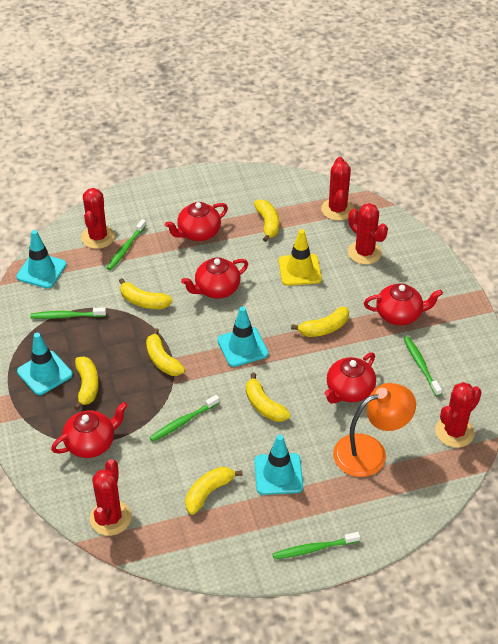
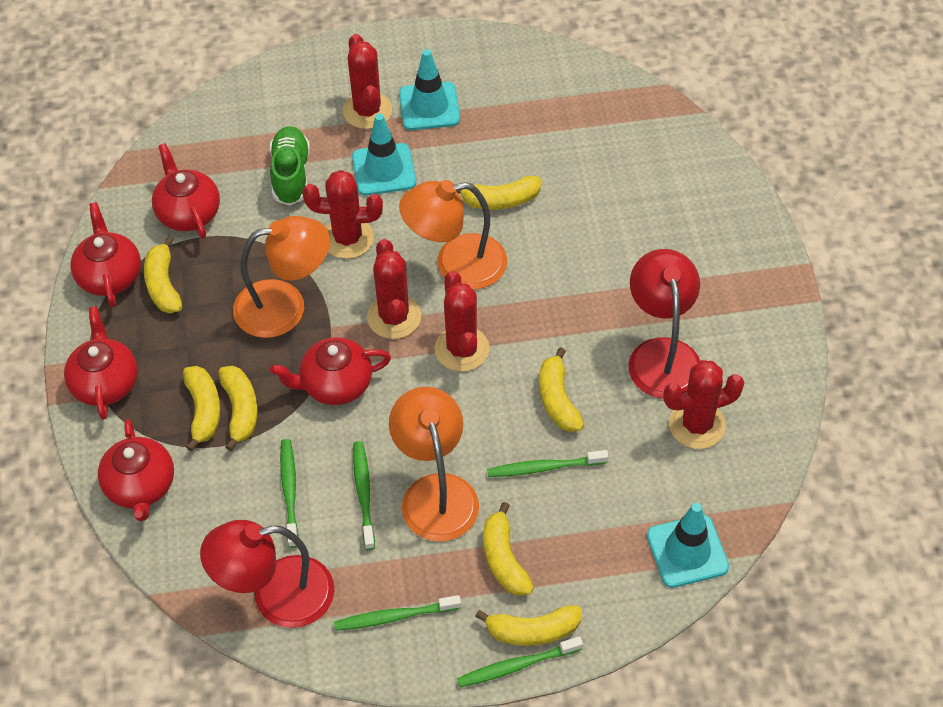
green shoe: 0 -> 1
orange lamp: 1 -> 3
red lamp: 0 -> 2
turquoise traffic cone: 4 -> 3
yellow traffic cone: 1 -> 0

